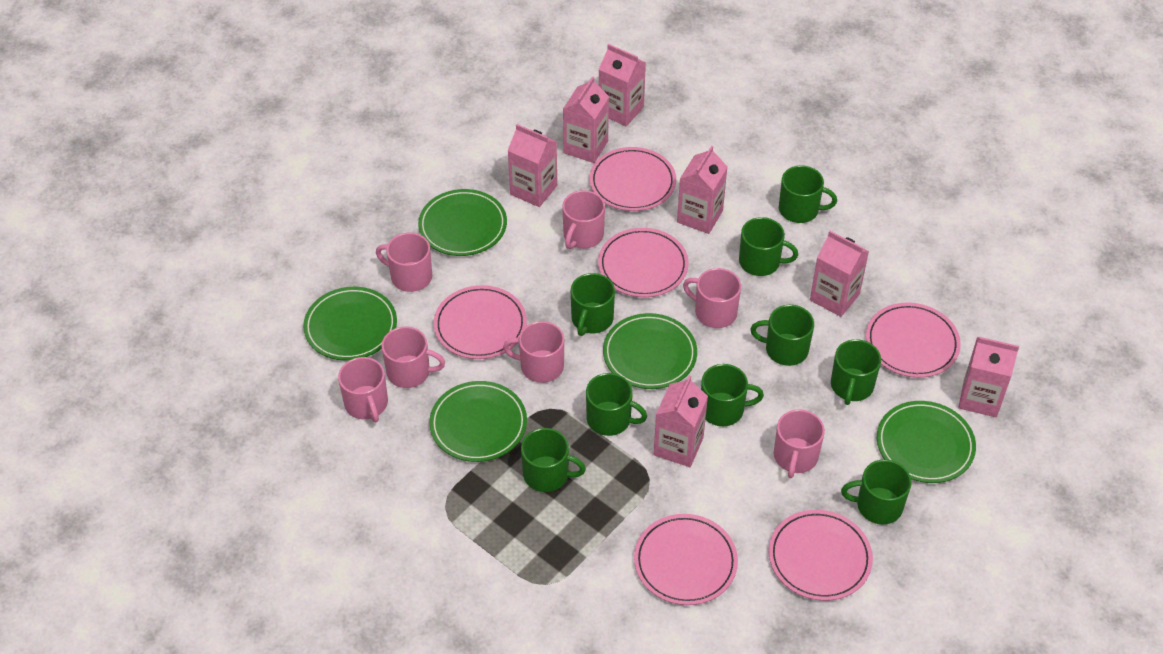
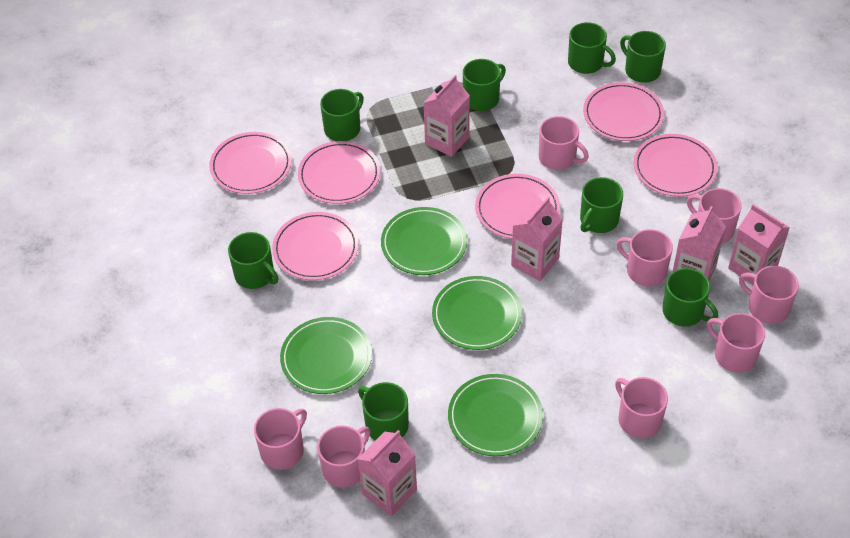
green mug: 9 -> 8
green plate: 5 -> 4
pink carton: 7 -> 5
pink mug: 7 -> 8

